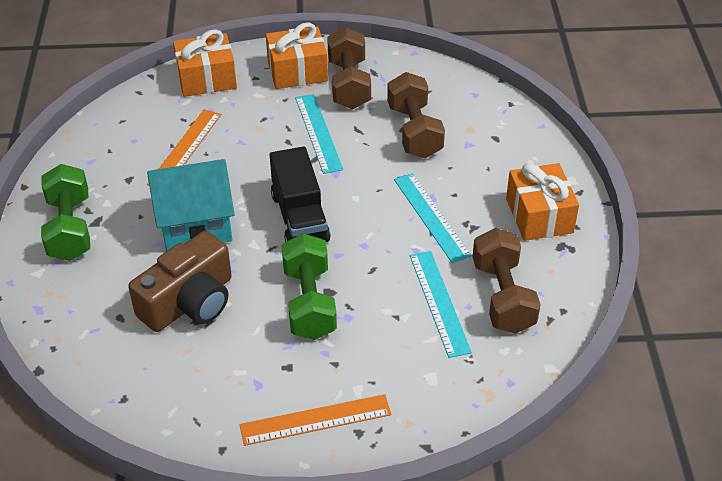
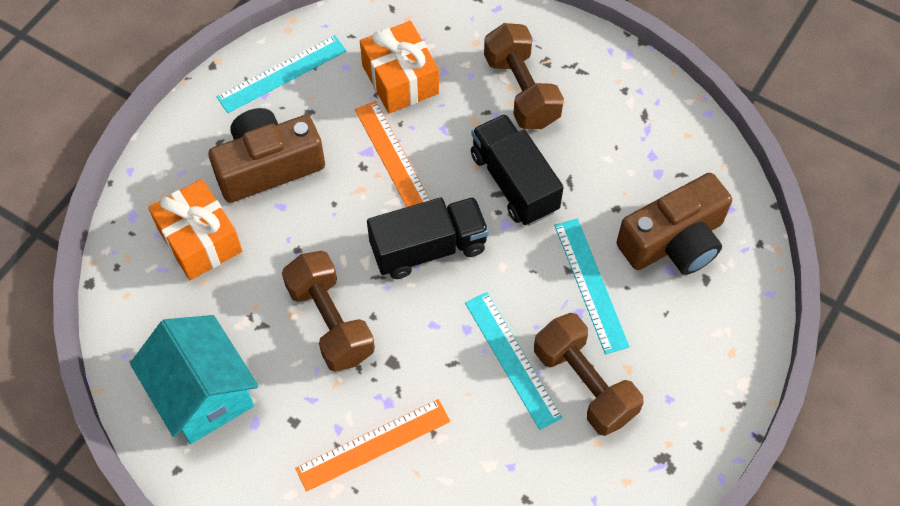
black truck: 1 -> 2
brown camera: 1 -> 2
green dumbbell: 2 -> 0
orange gift: 3 -> 2

